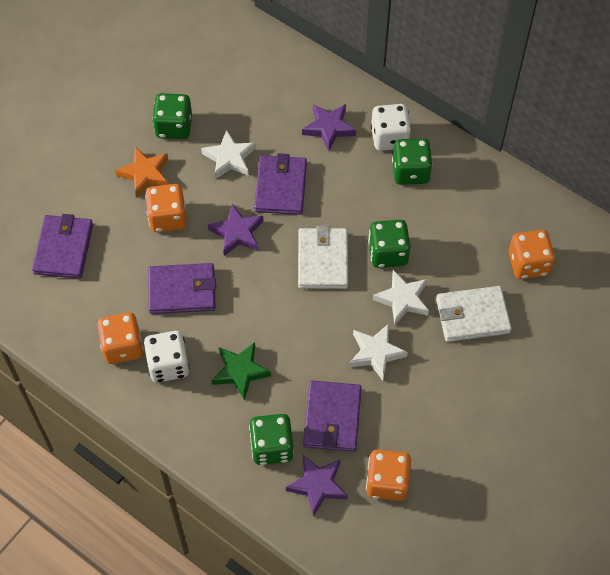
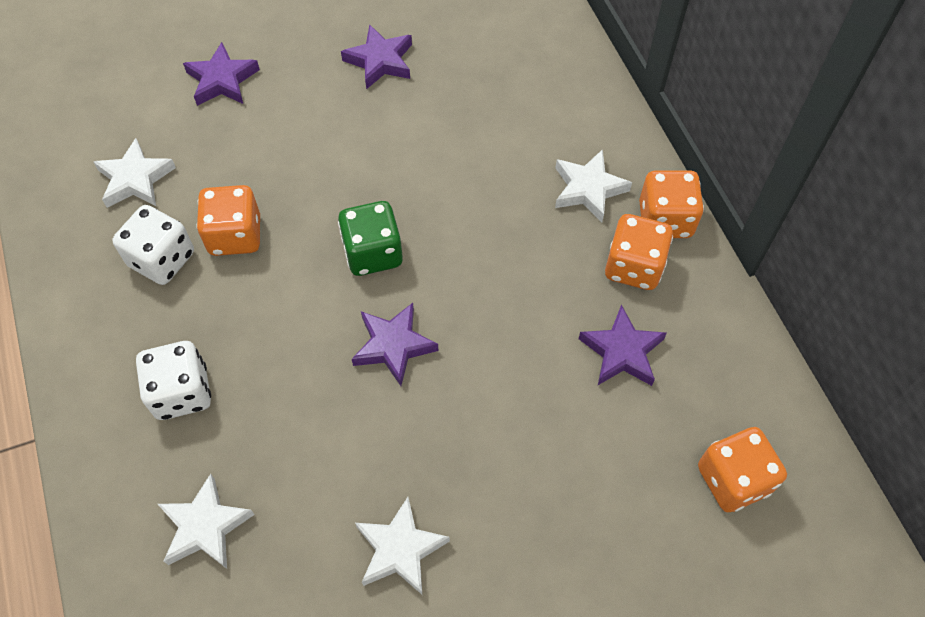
green dice: 4 -> 1
green star: 1 -> 0
orange star: 1 -> 0
purple star: 3 -> 4
purple wallet: 4 -> 0
white star: 3 -> 4
white wallet: 2 -> 0

